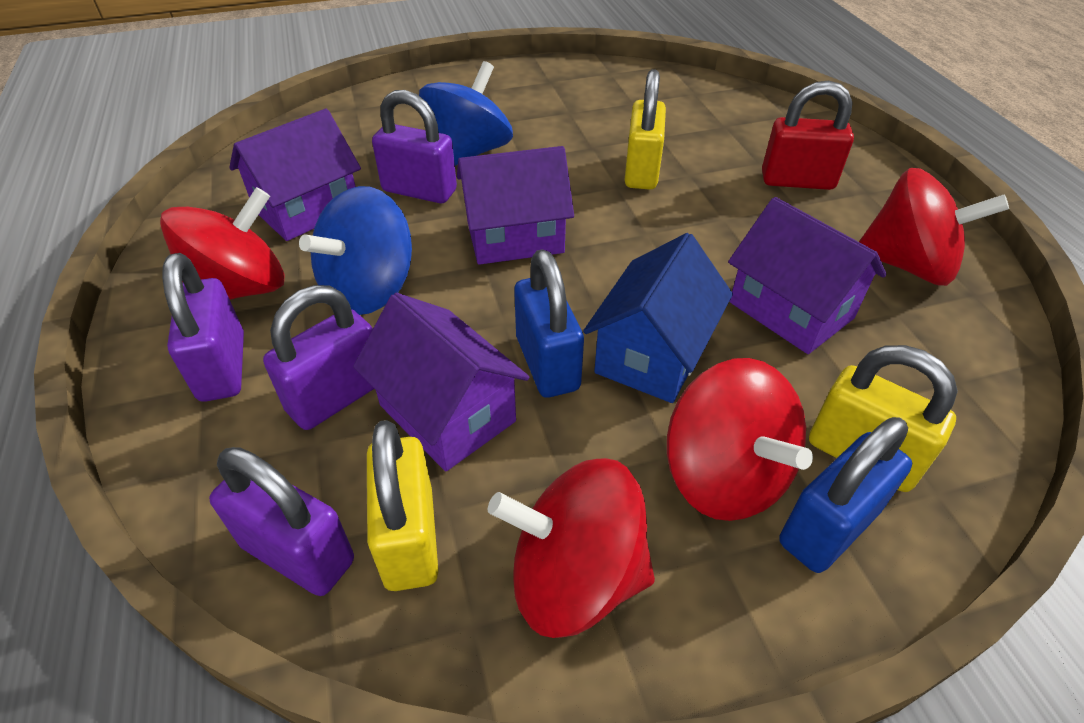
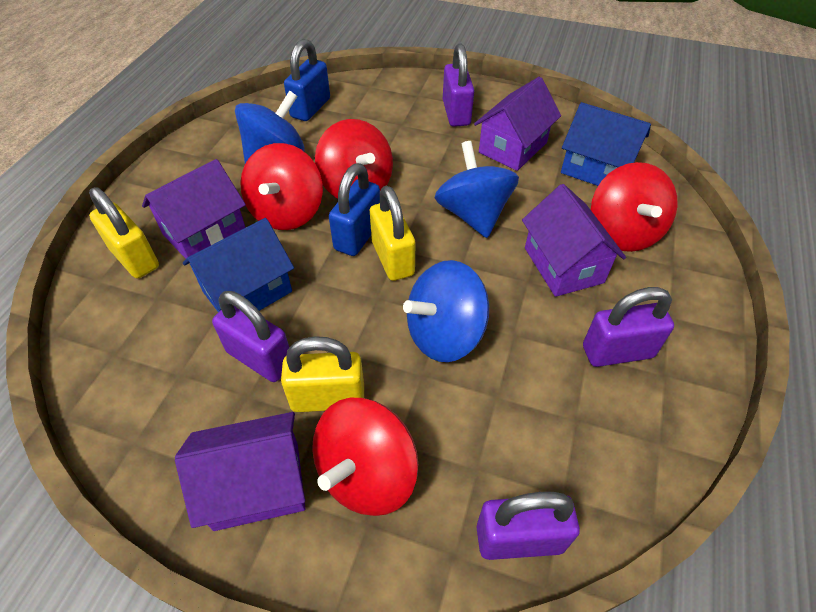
blue house: 1 -> 2
blue spinning top: 2 -> 3
red padlock: 1 -> 0

